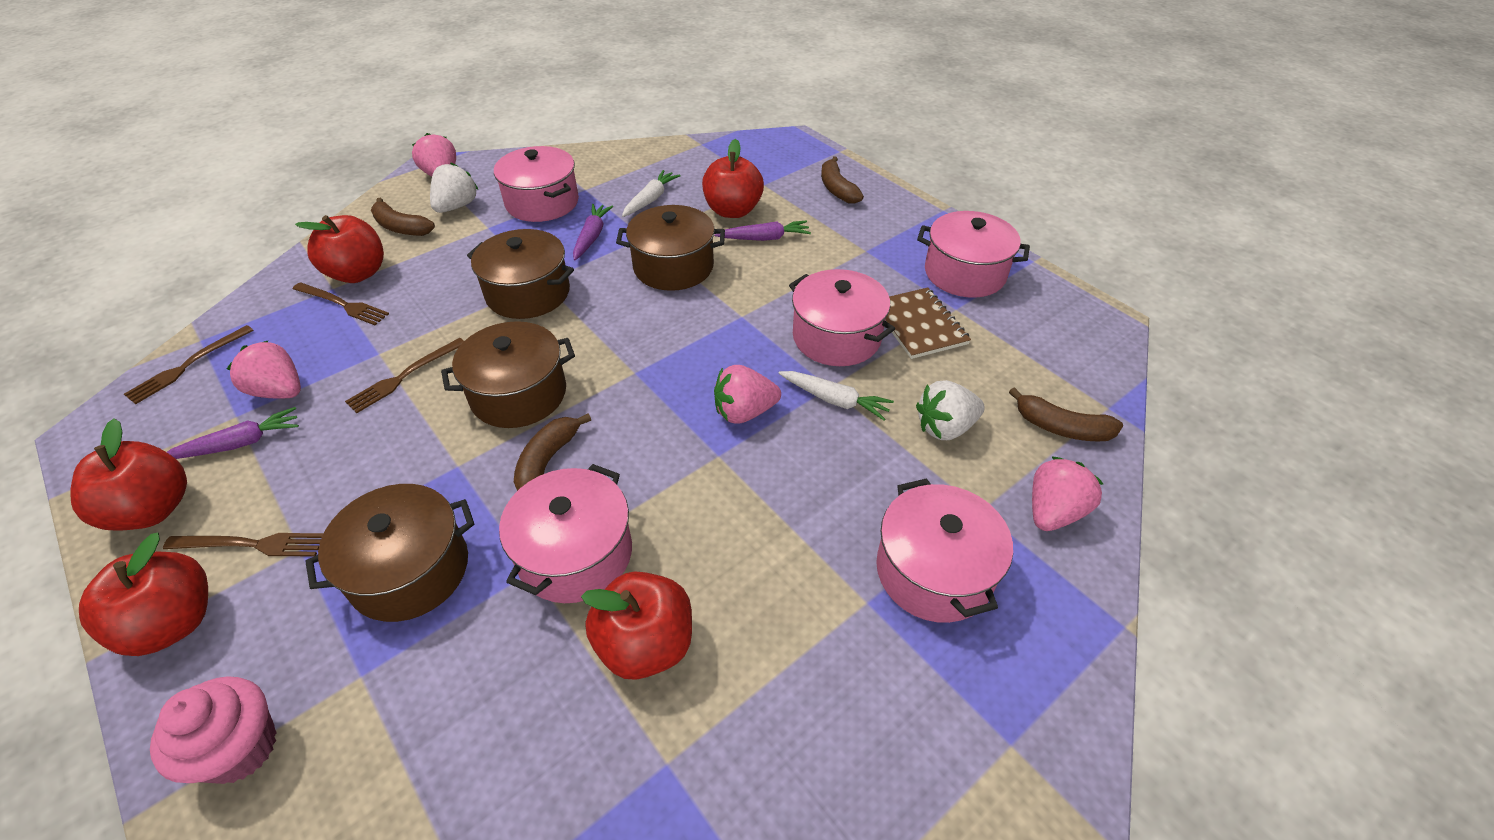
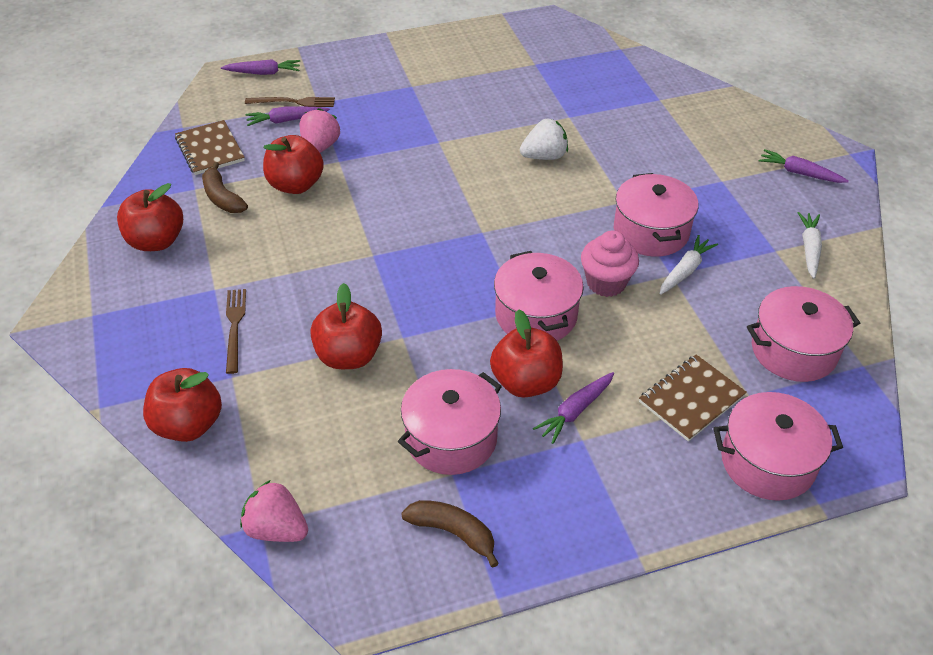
brown banana: 4 -> 2
brown fork: 4 -> 2
brown notebook: 1 -> 2
brown pot: 4 -> 0
pink strawberry: 4 -> 2
purple carrot: 3 -> 4
white strawberry: 2 -> 1

